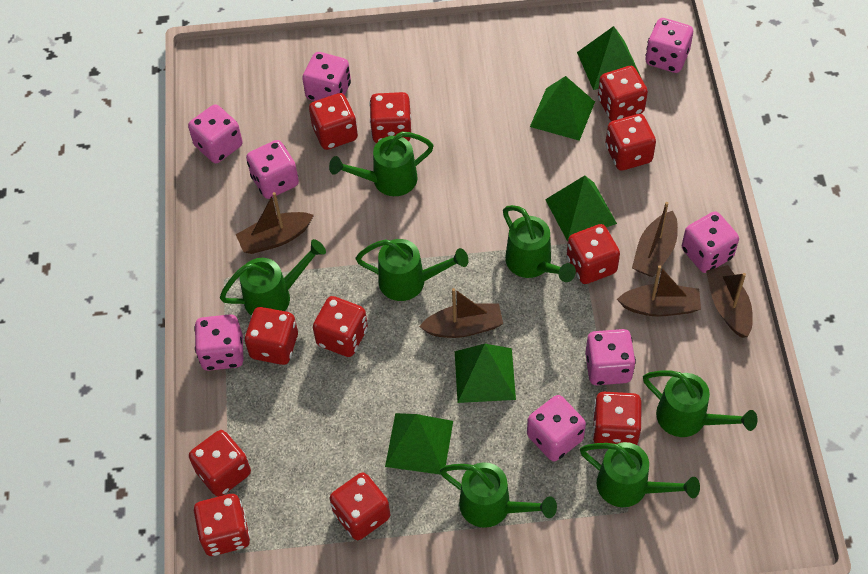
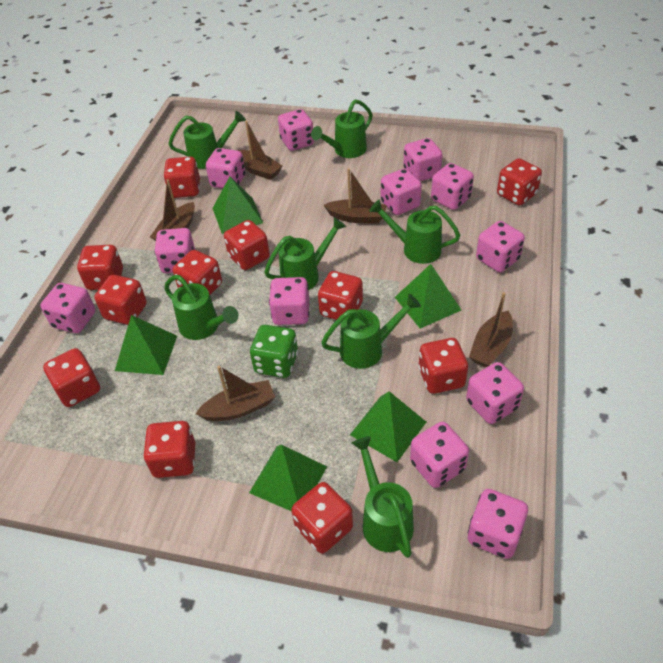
green dice: 0 -> 1
pink dice: 8 -> 12

